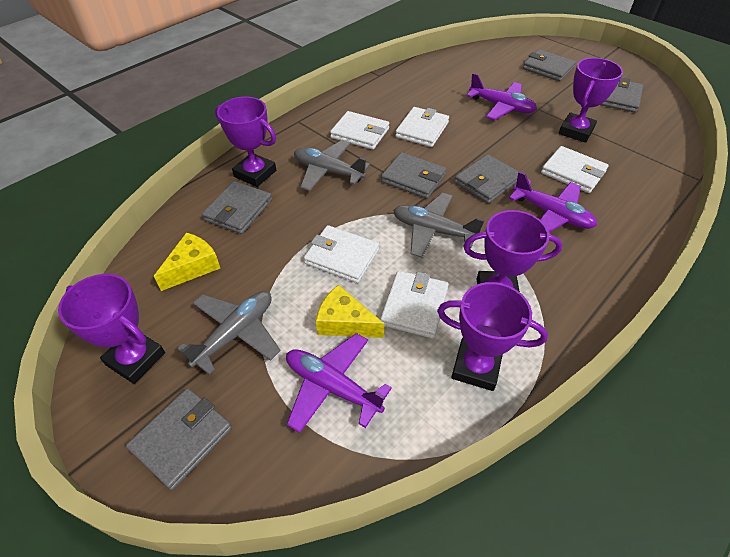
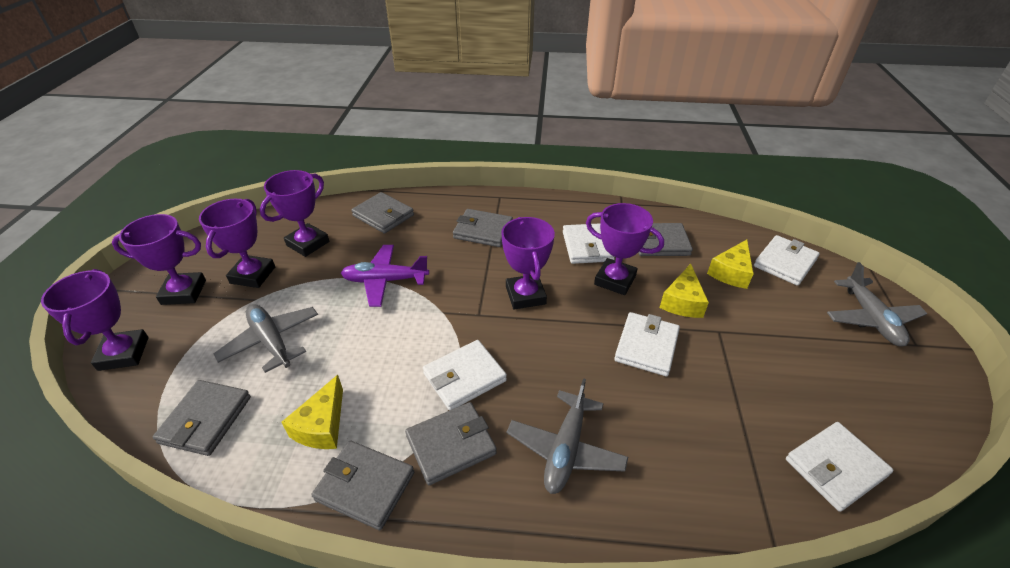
purple plane: 3 -> 1
purple trophy: 5 -> 6
yellow cheese: 2 -> 3

